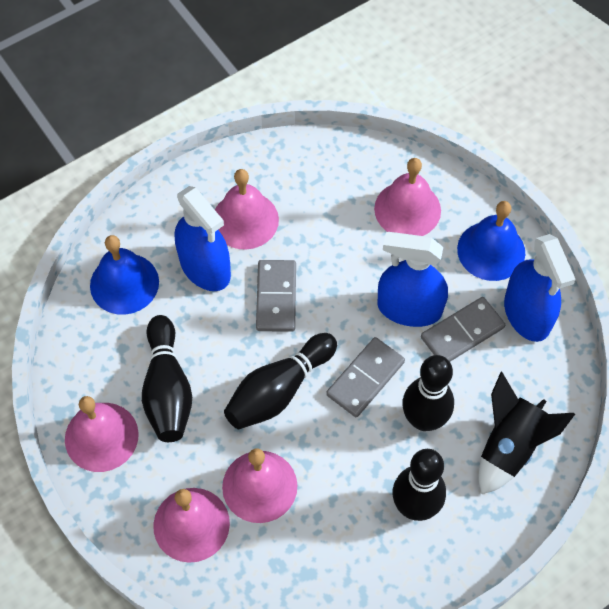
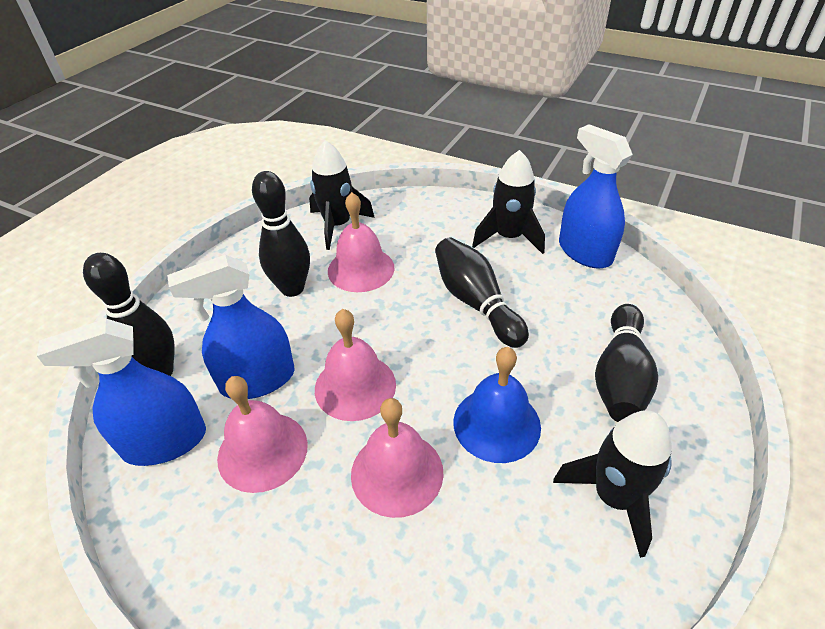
black rocket: 1 -> 3
blue bell: 2 -> 1
grey domino: 3 -> 0
pink bell: 5 -> 4

